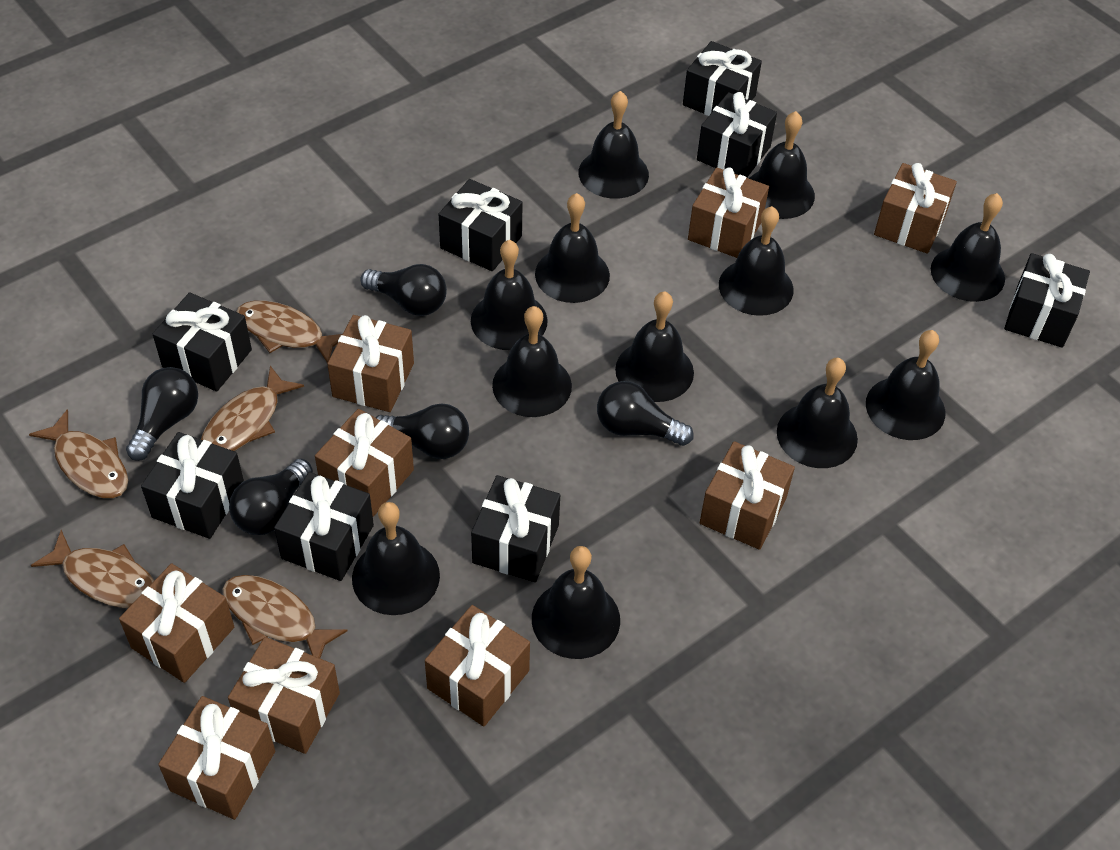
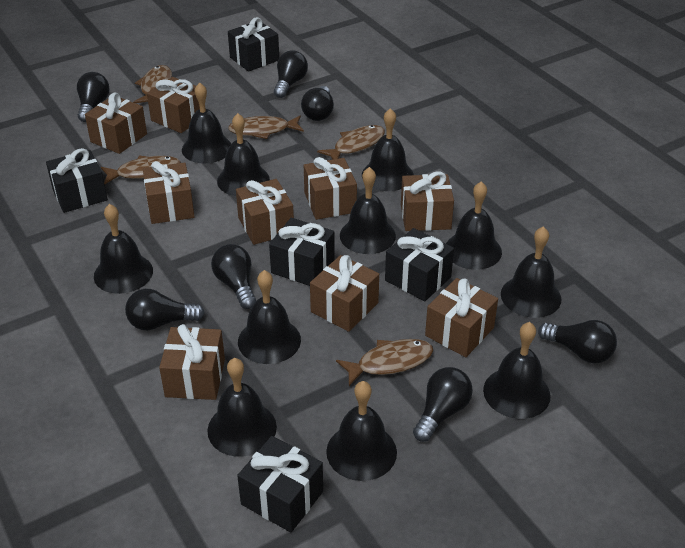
black bell: 12 -> 11
black gift: 8 -> 5
black light bulb: 5 -> 7

